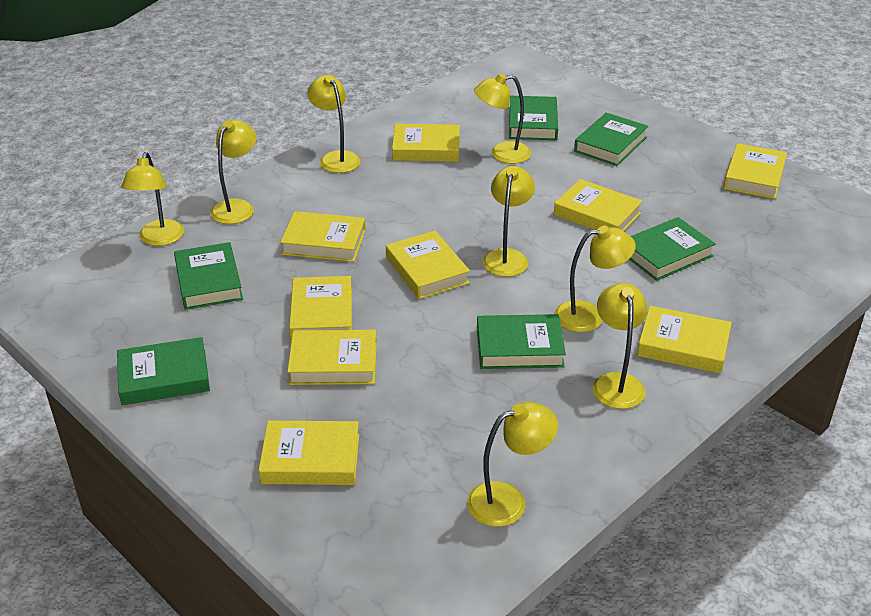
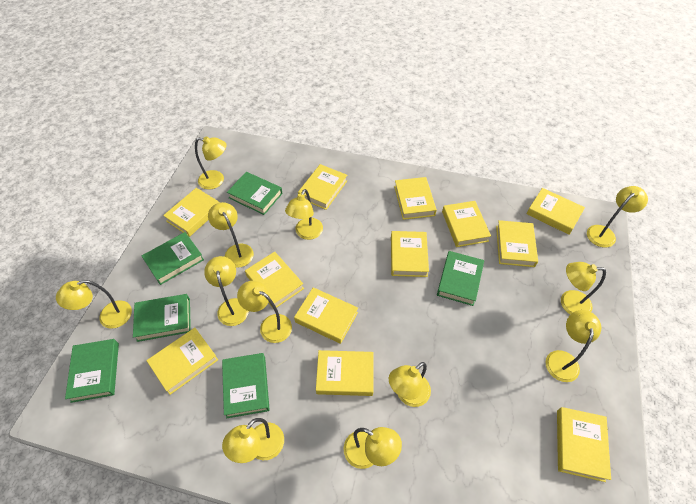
yellow book: 9 -> 12
yellow lamp: 8 -> 12

